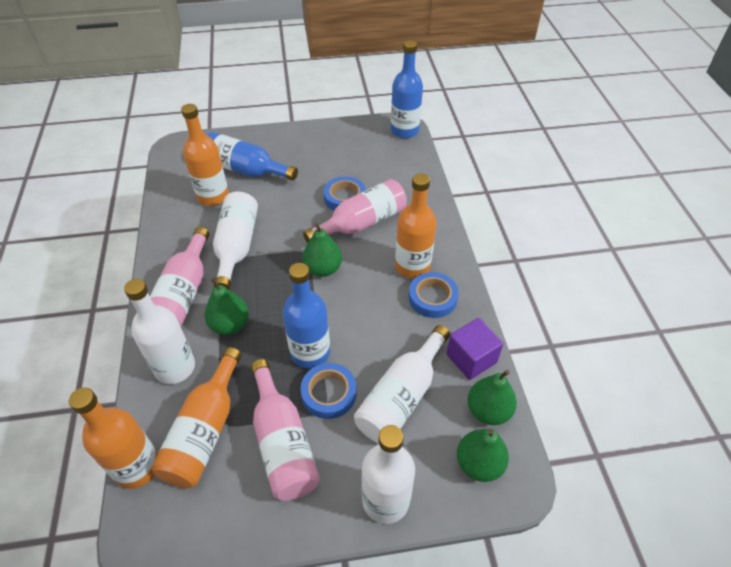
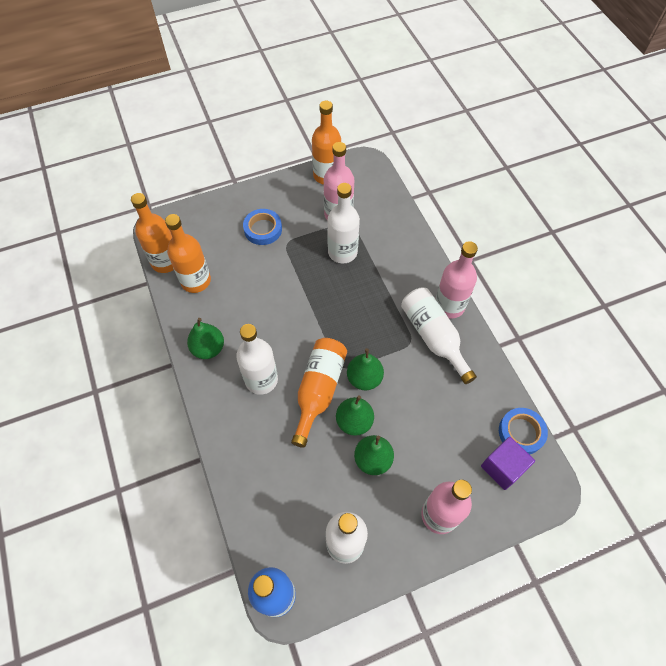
blue bottle: 3 -> 1
blue tape: 3 -> 2

